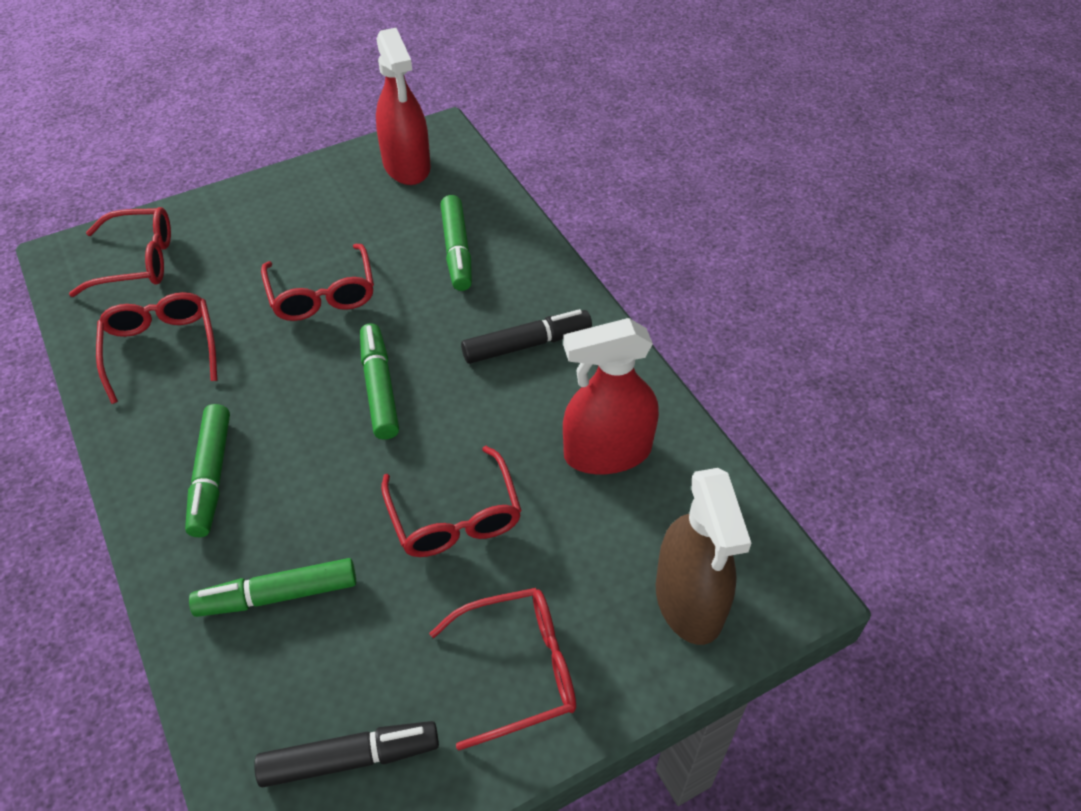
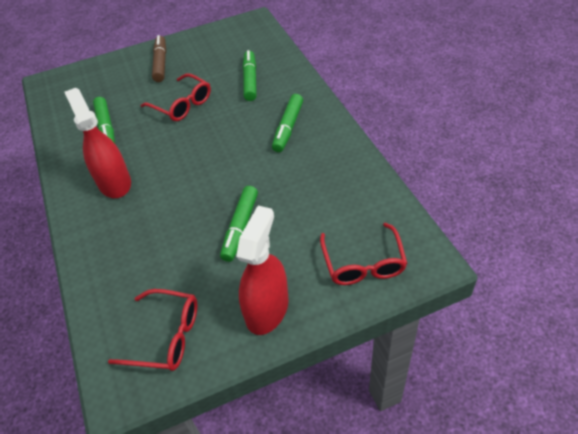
black marker: 2 -> 0
brown marker: 0 -> 1
brown spray bottle: 1 -> 0
red glasses: 5 -> 3

